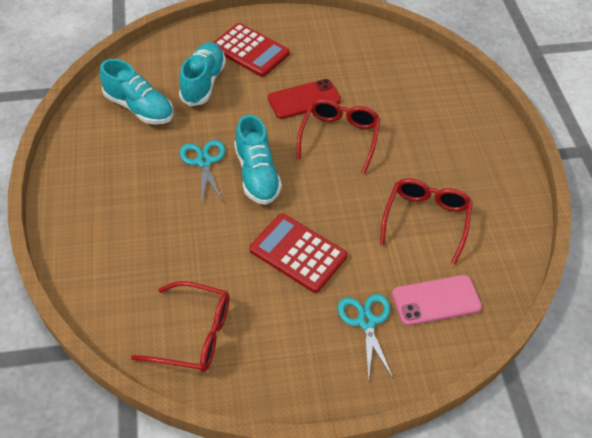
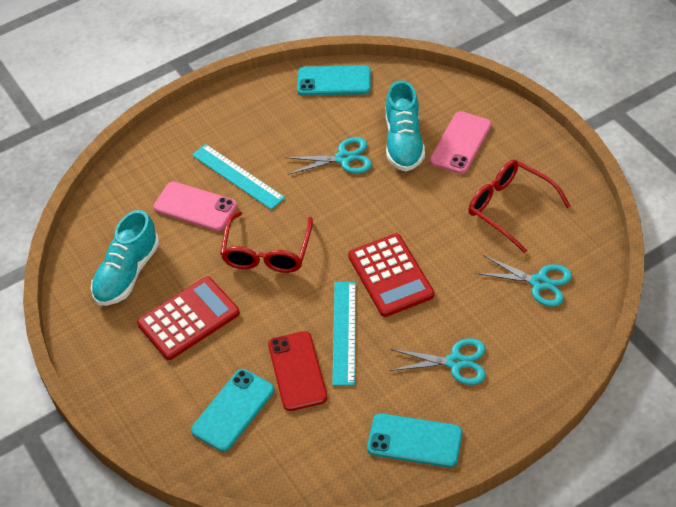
pink phone: 1 -> 2
red glasses: 3 -> 2
turquoise phone: 0 -> 3
turquoise ruler: 0 -> 2
turquoise scissors: 2 -> 3
turquoise shoe: 3 -> 2

